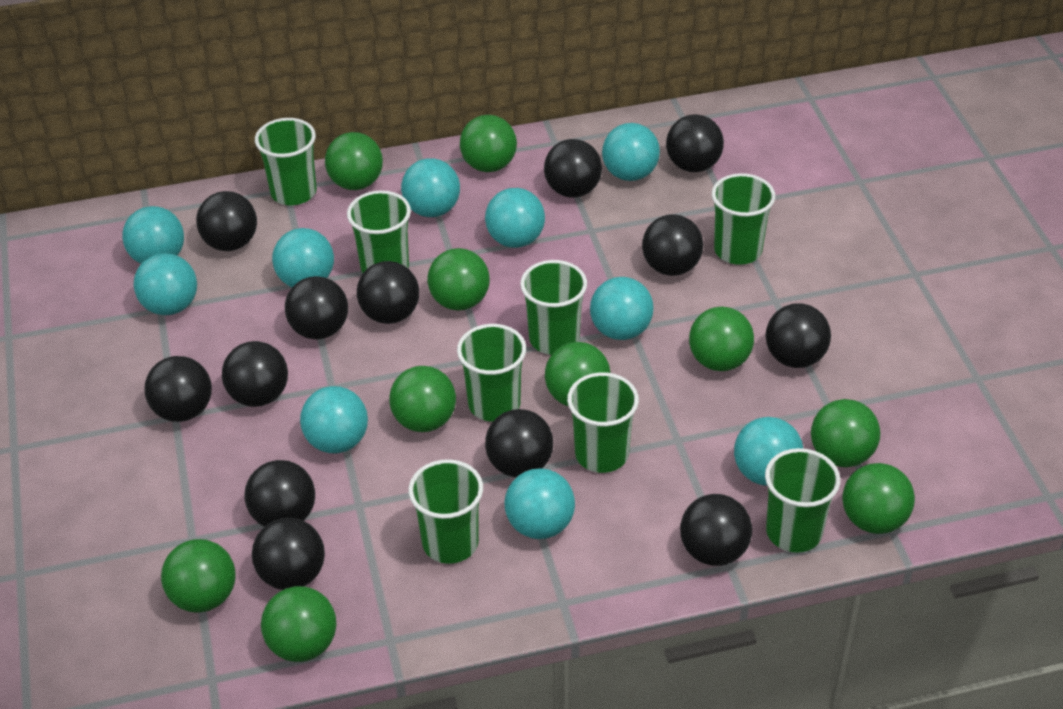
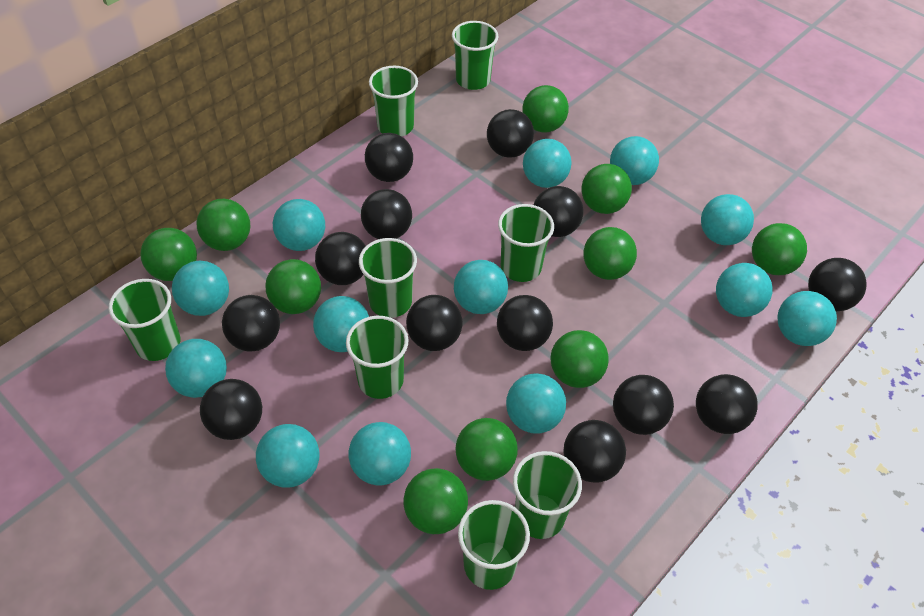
turquoise ball: 10 -> 13

